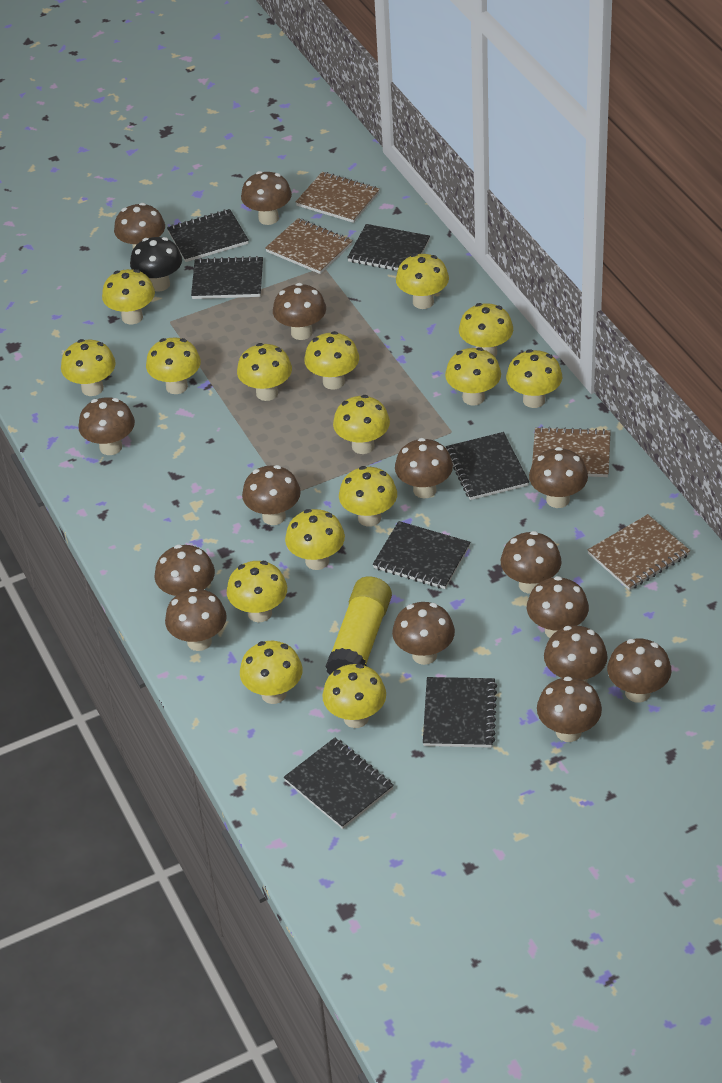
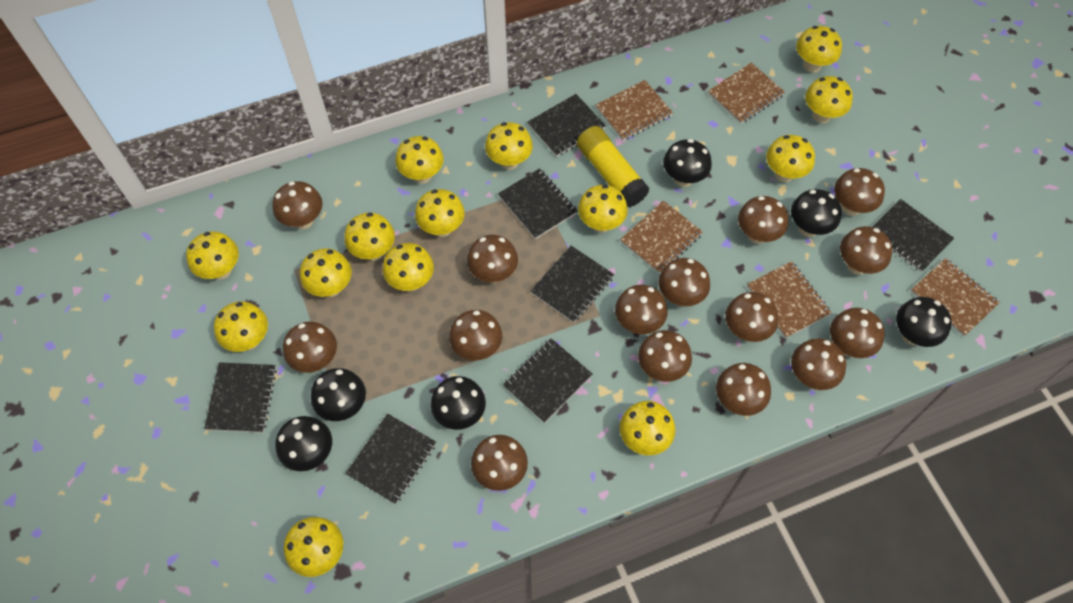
black mushroom: 1 -> 6
brown notebook: 4 -> 5
yellow mushroom: 15 -> 14

